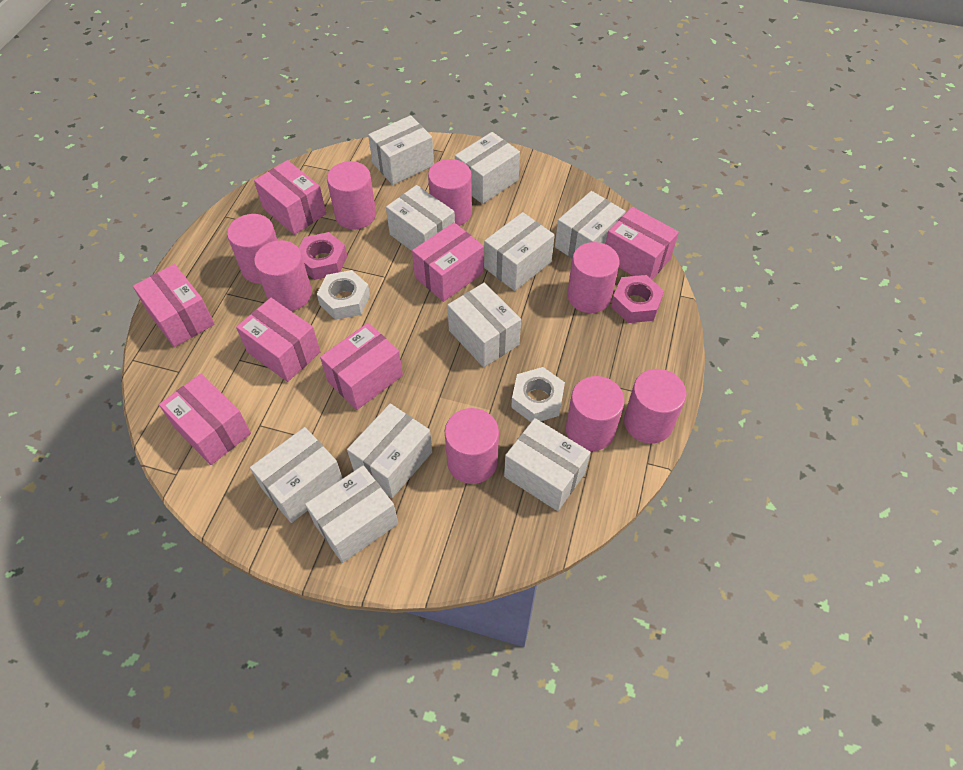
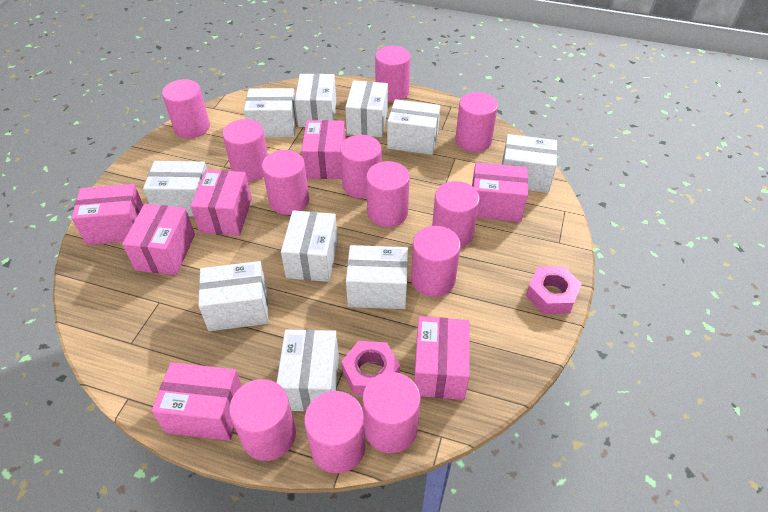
pink cylinder: 8 -> 12
white nut: 2 -> 0

